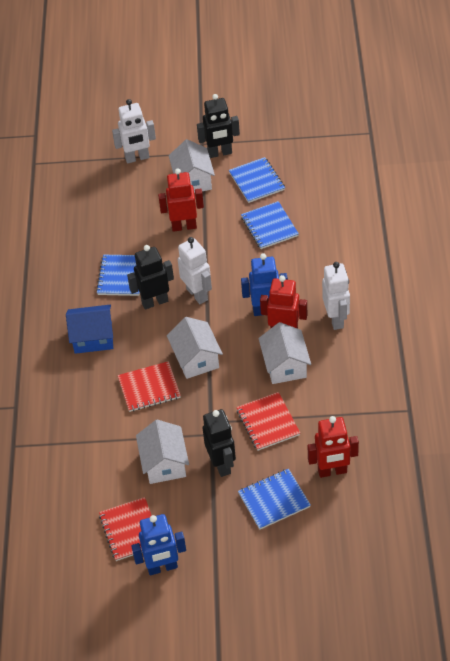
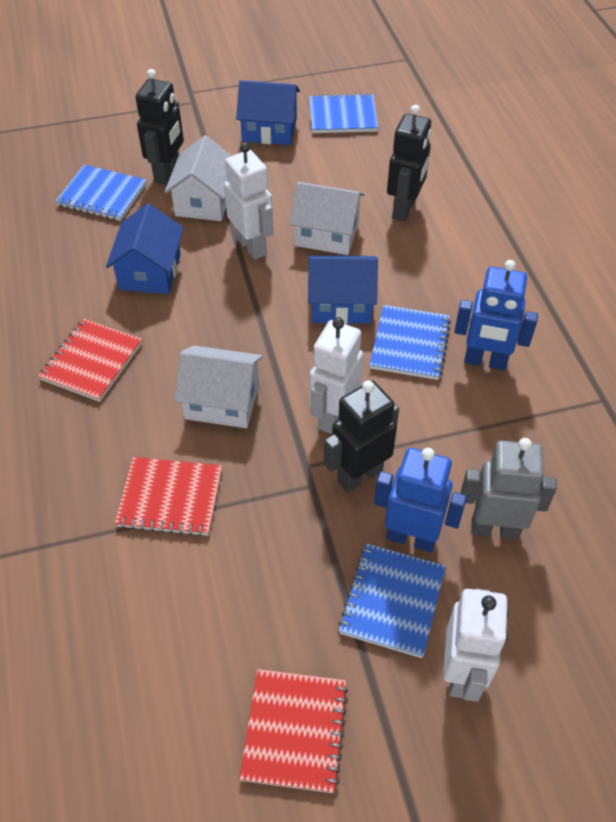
blue house: 1 -> 3
grey robot: 0 -> 1
red robot: 3 -> 0
white house: 4 -> 3

